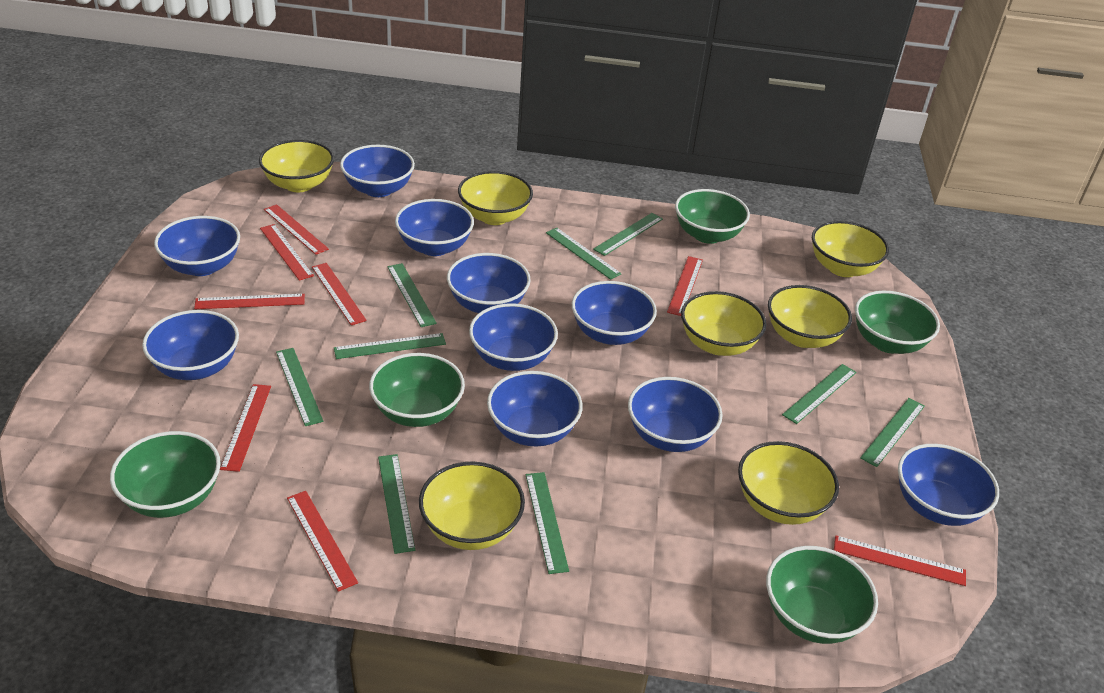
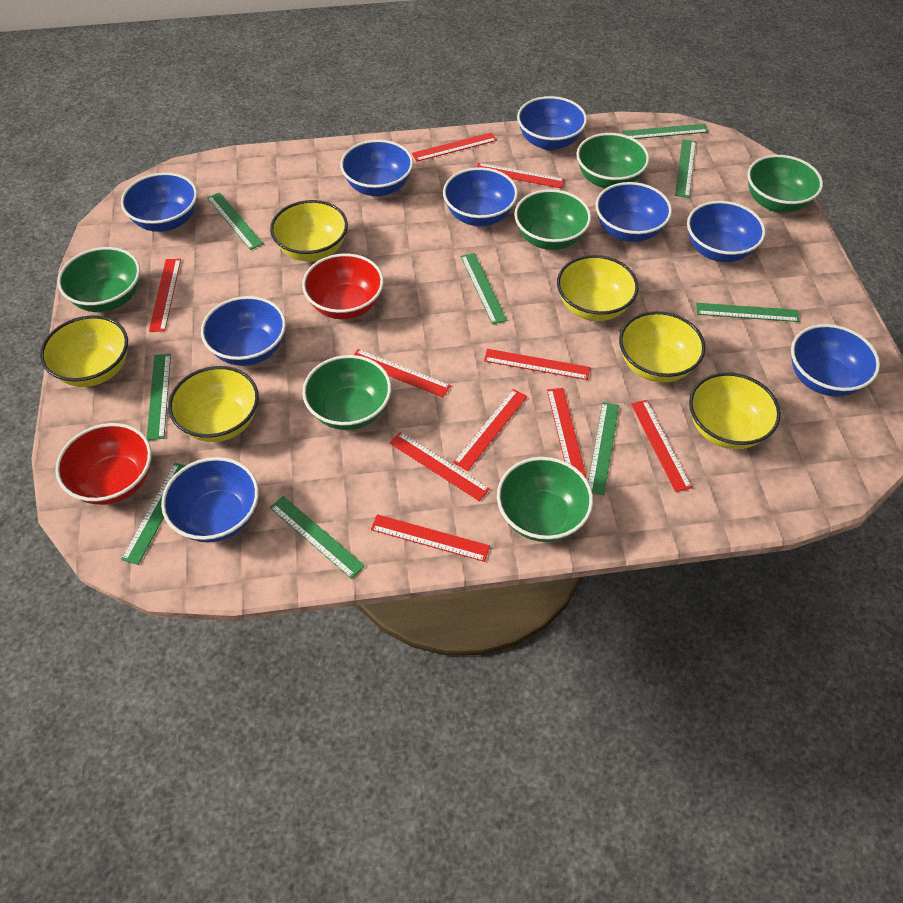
blue bowl: 10 -> 9
green bowl: 5 -> 6
red bowl: 0 -> 2
red ruler: 8 -> 10
yellow bowl: 7 -> 6

